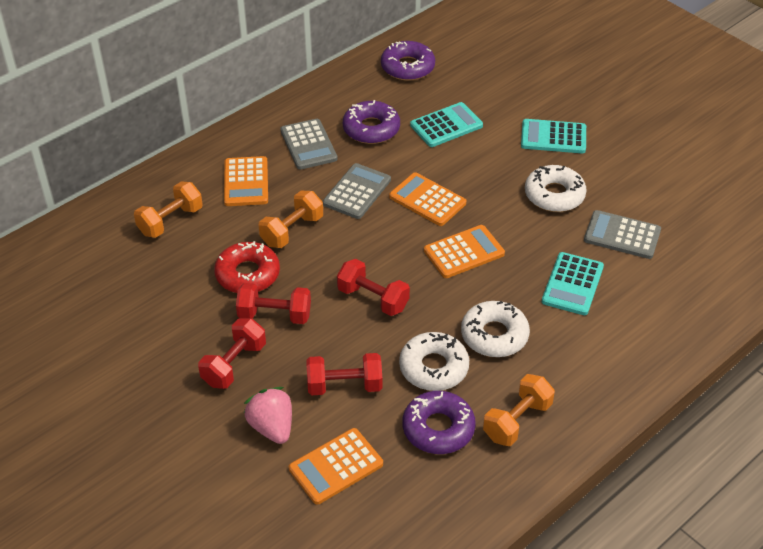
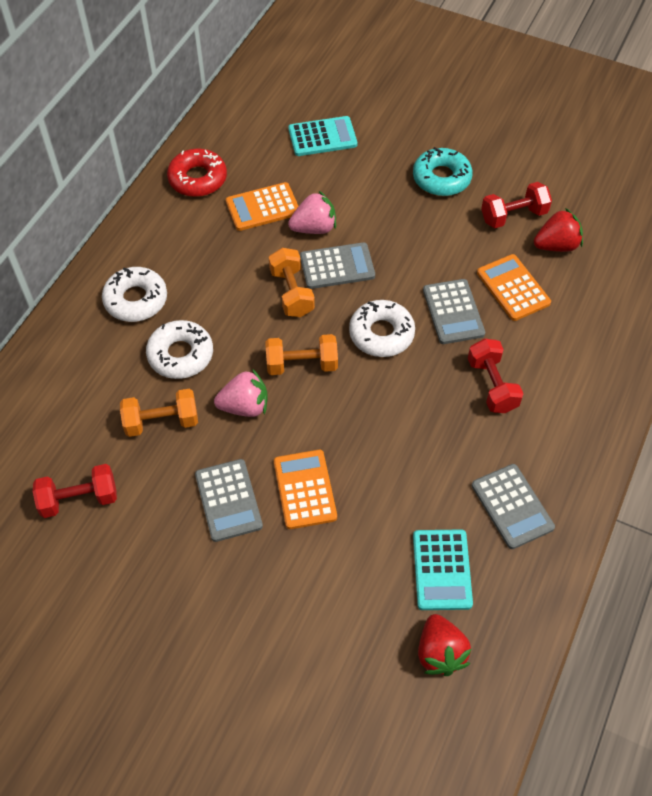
grey calculator: 3 -> 4
orange calculator: 4 -> 3
pink strawberry: 1 -> 2
purple donut: 3 -> 0
red dumbbell: 4 -> 3
red strawberry: 0 -> 2
turquoise calculator: 3 -> 2
turquoise donut: 0 -> 1

